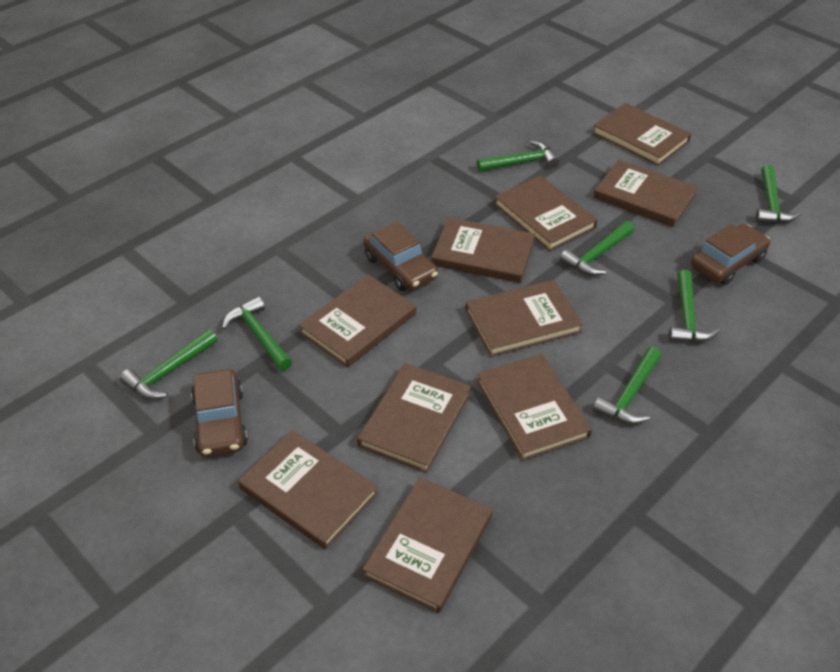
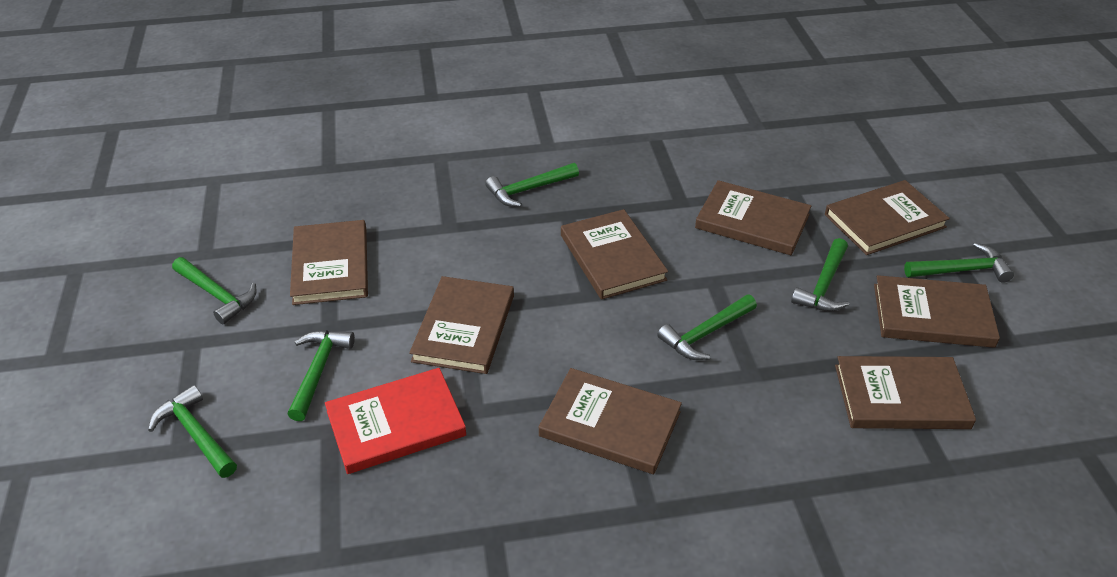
brown book: 10 -> 8
brown car: 3 -> 0
red book: 0 -> 1

